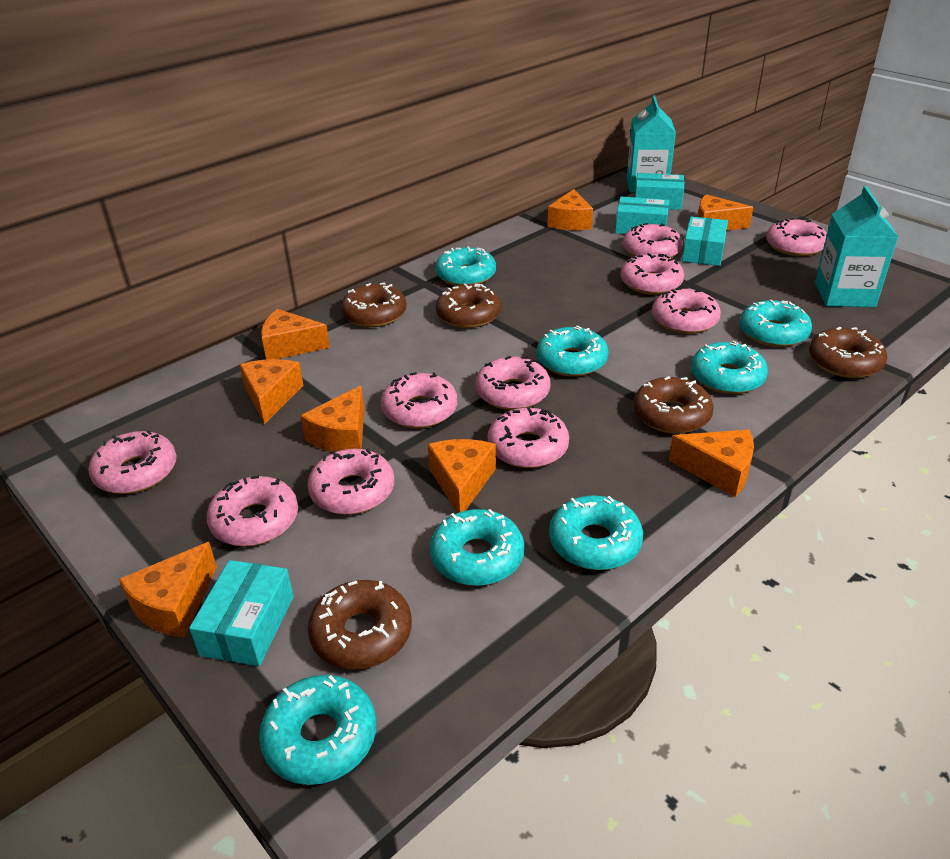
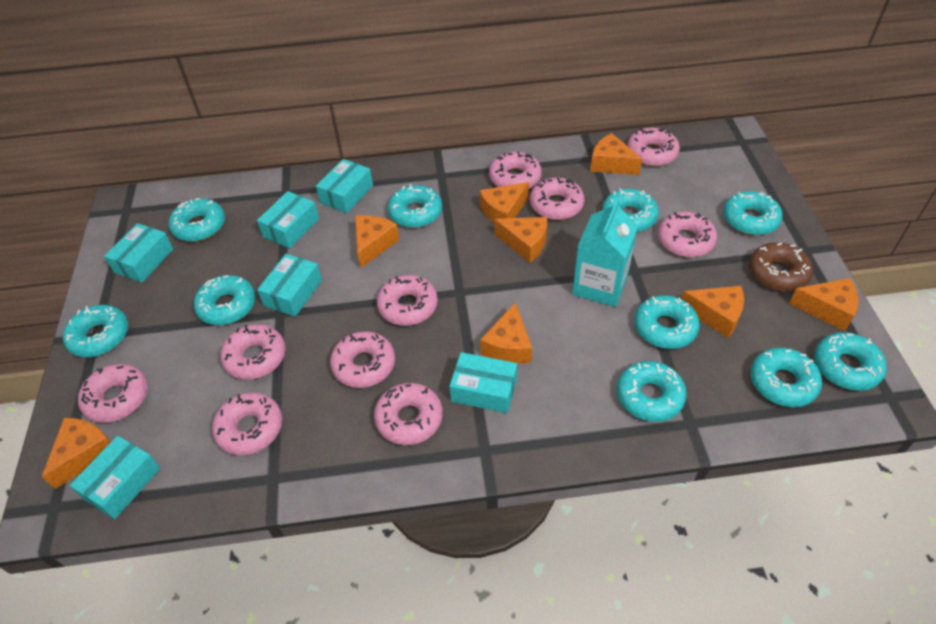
brown donut: 5 -> 1
turquoise box: 4 -> 6
turquoise carton: 2 -> 1
turquoise donut: 7 -> 10

